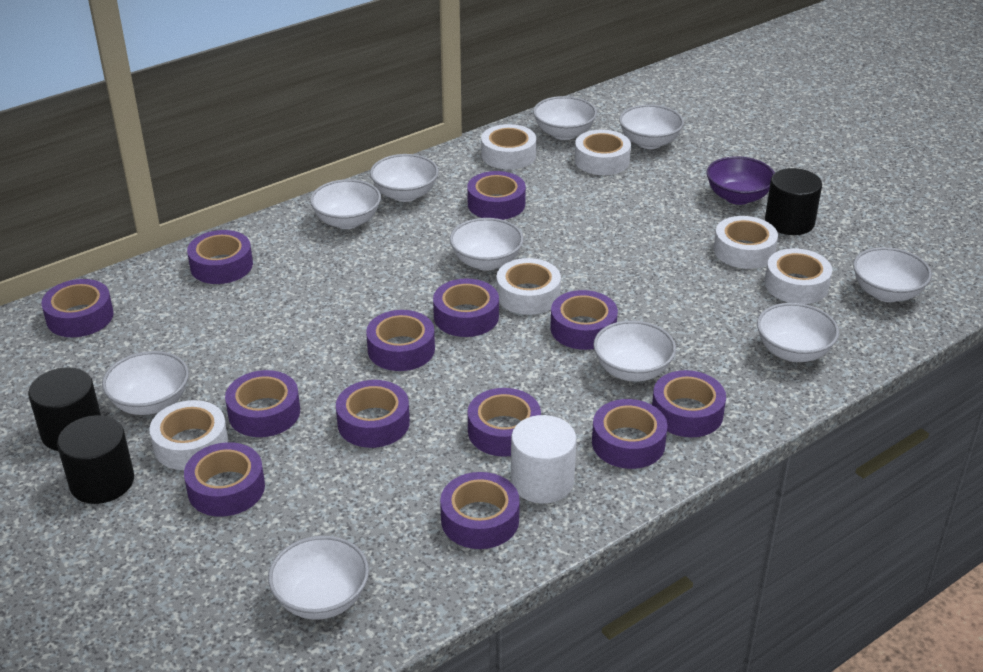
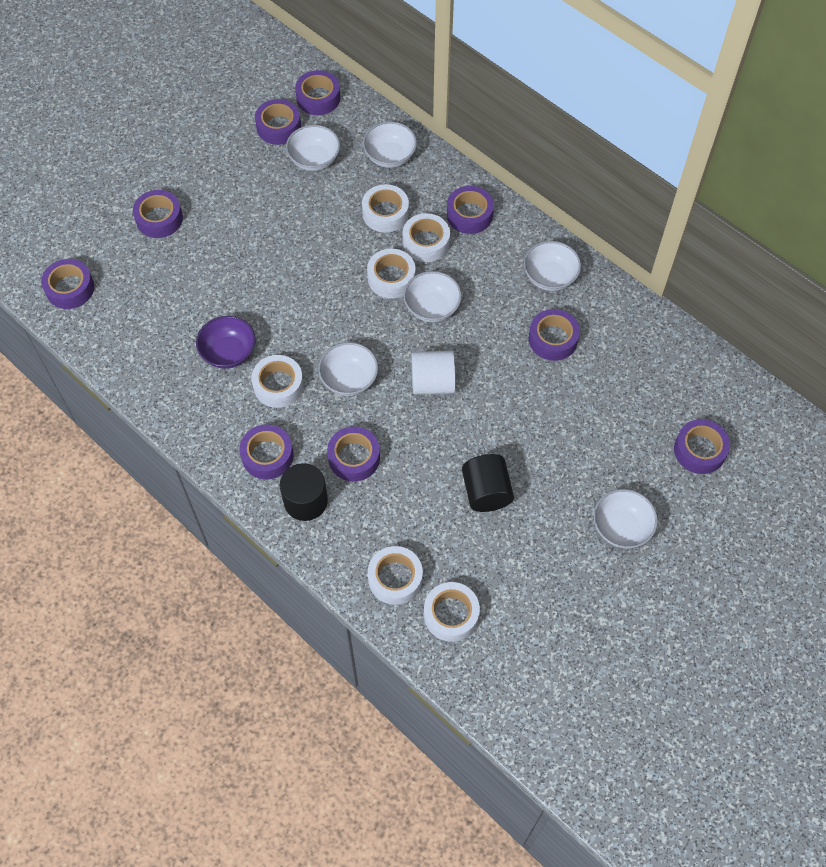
black cylinder: 3 -> 2
purple tape: 13 -> 9
white bowl: 10 -> 6

